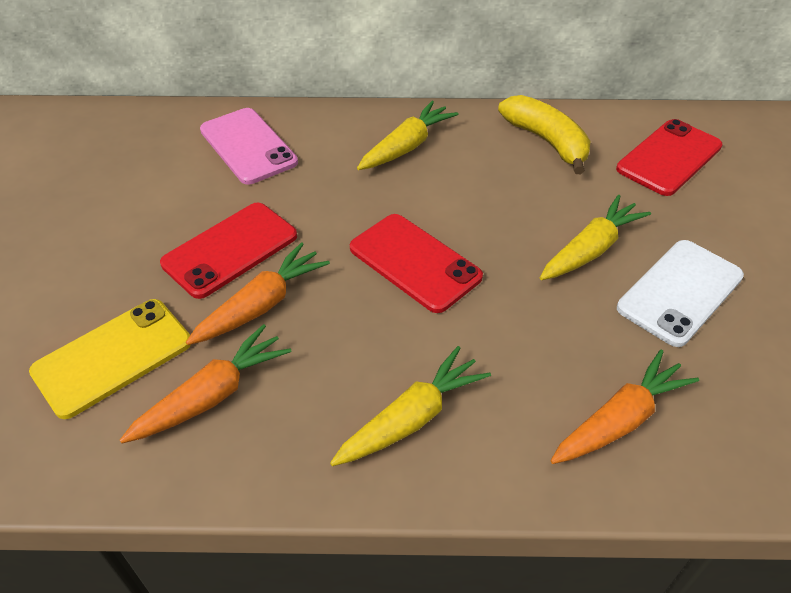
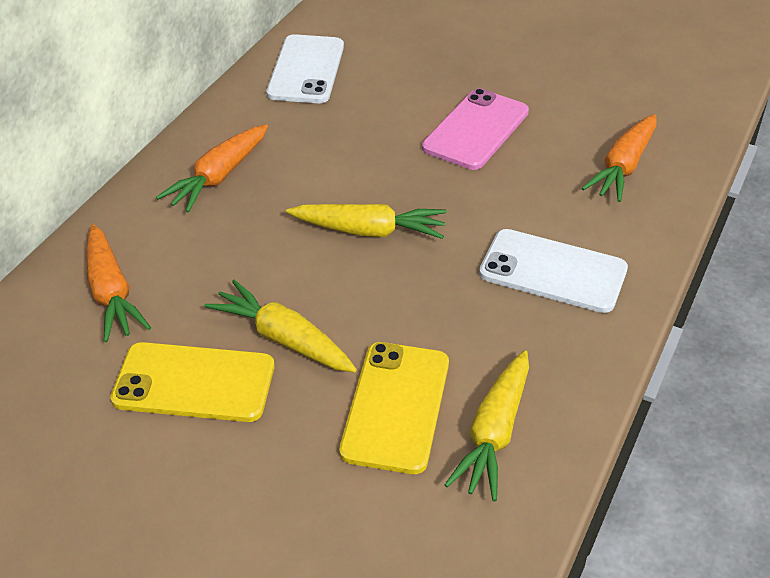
red phone: 3 -> 0
white phone: 1 -> 2
yellow banana: 1 -> 0
yellow phone: 1 -> 2

